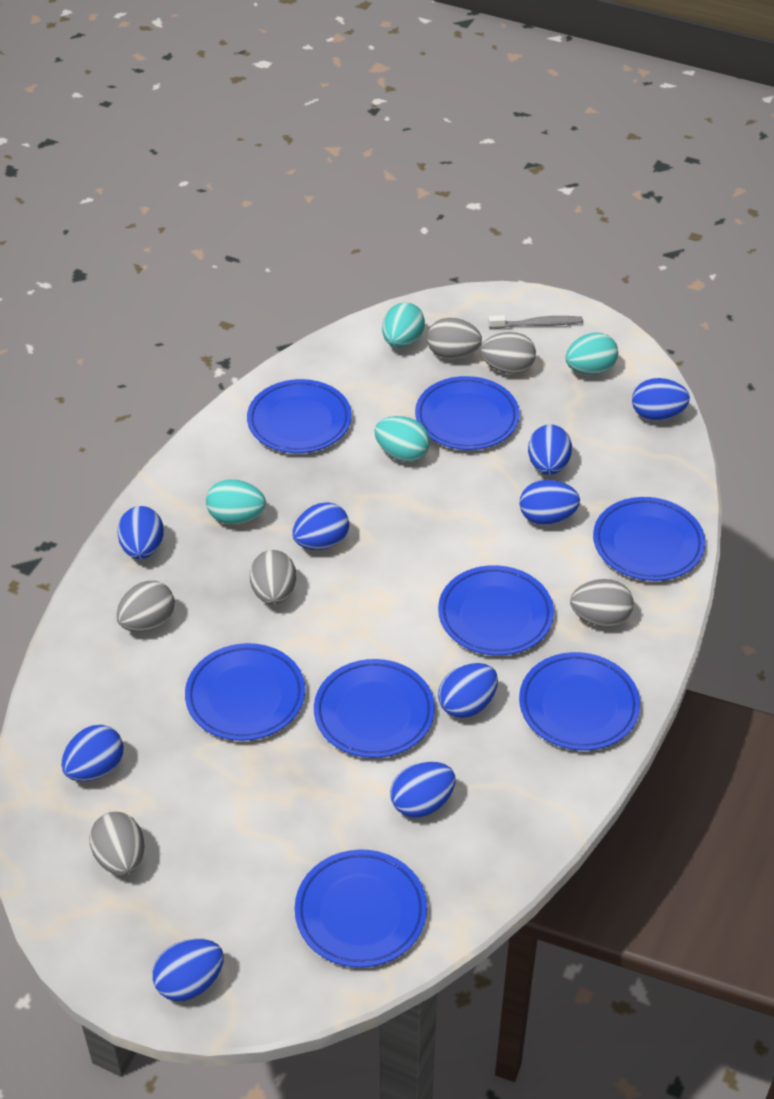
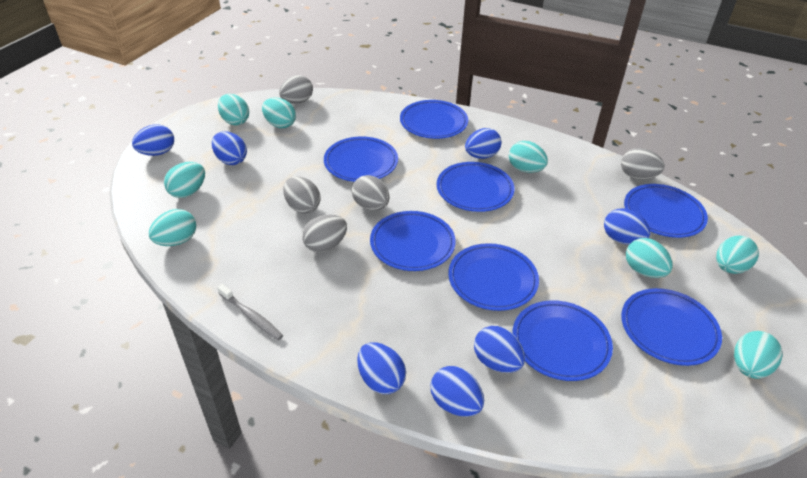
blue egg: 9 -> 7
grey egg: 6 -> 5
turquoise egg: 4 -> 8

